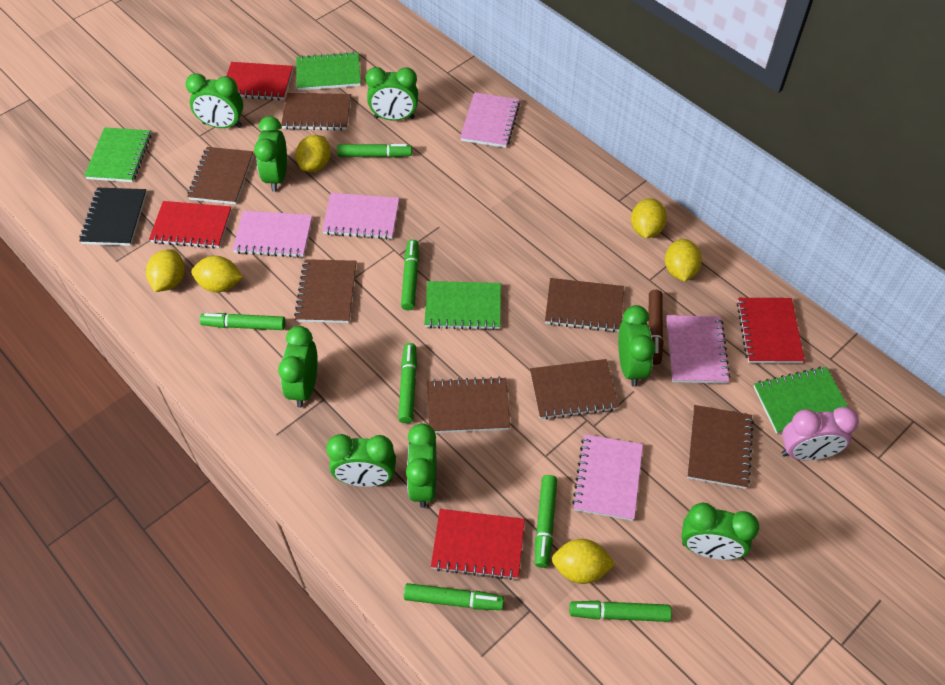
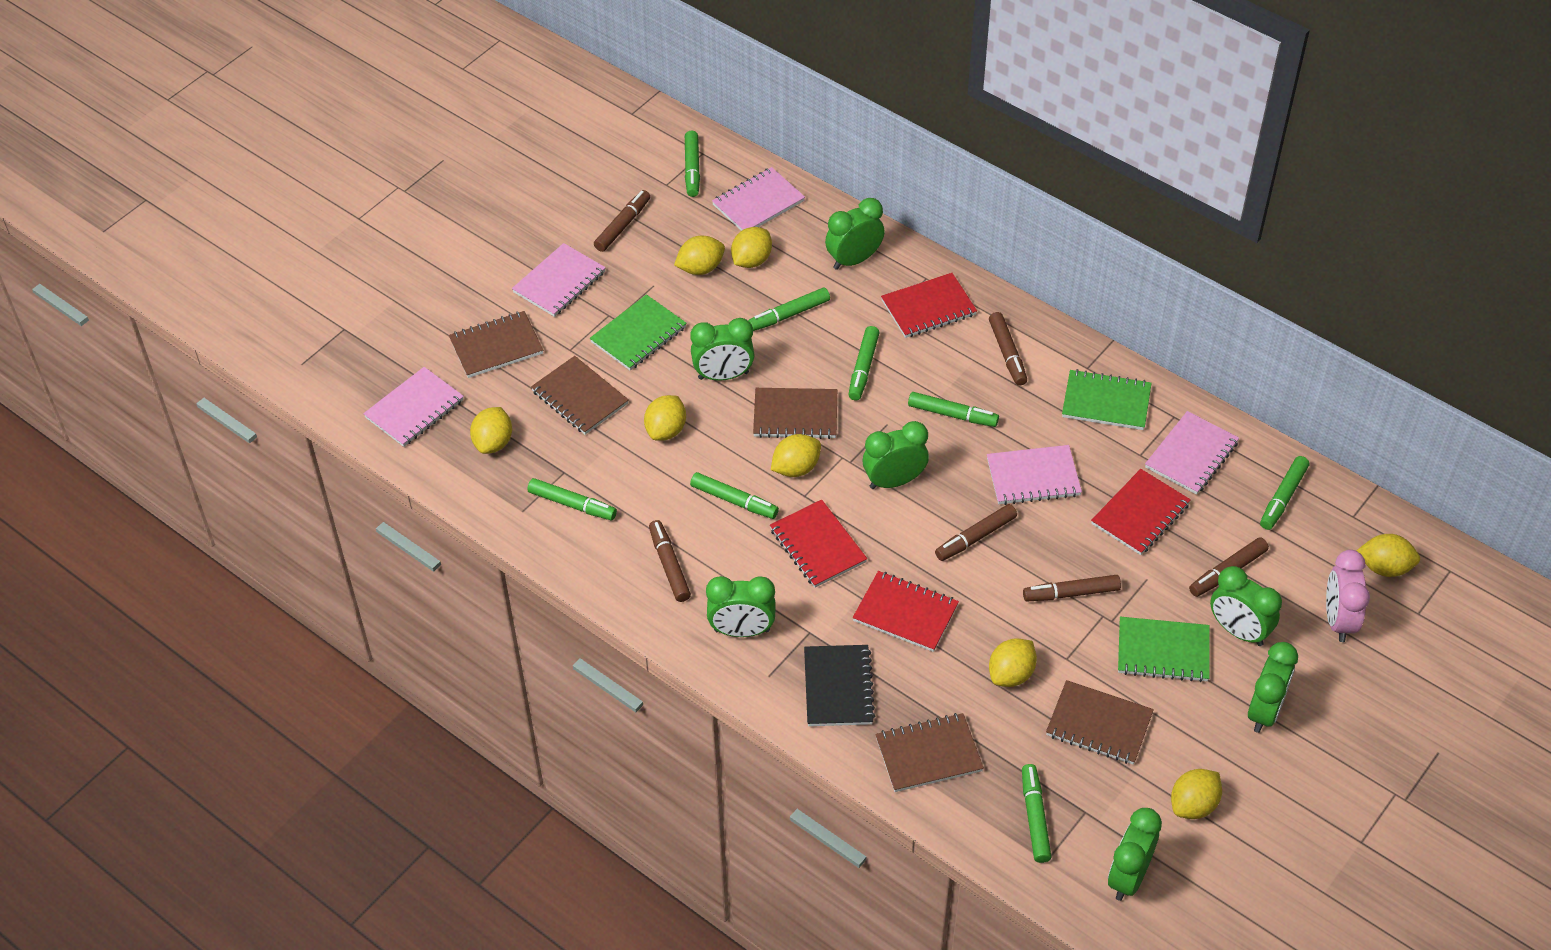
brown marker: 1 -> 6
brown notebook: 7 -> 5
green clock: 8 -> 7
green marker: 7 -> 8
green notebook: 4 -> 3
yellow lemon: 6 -> 8

